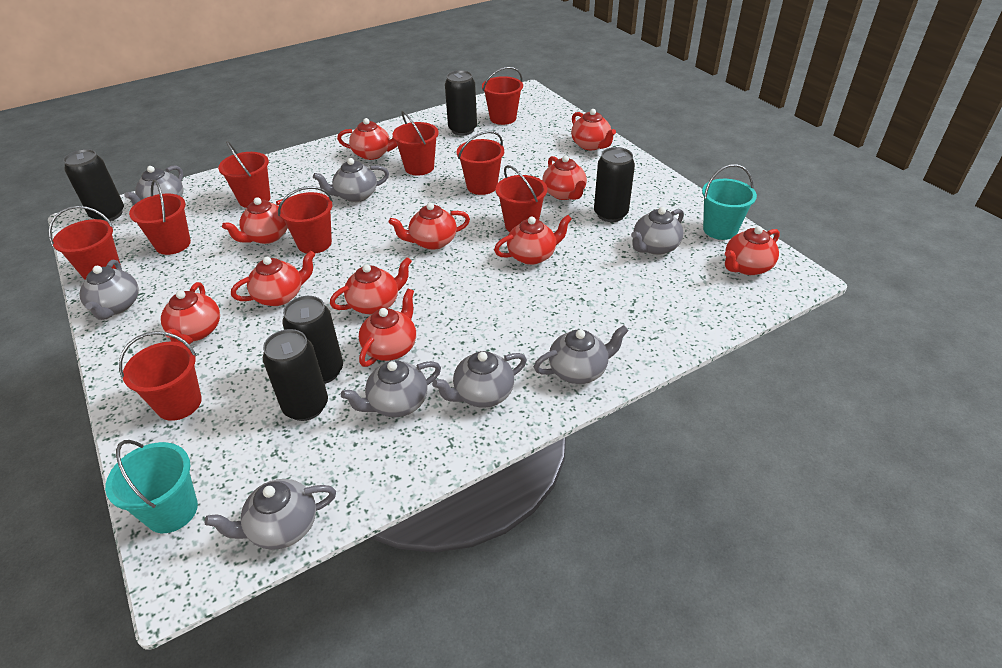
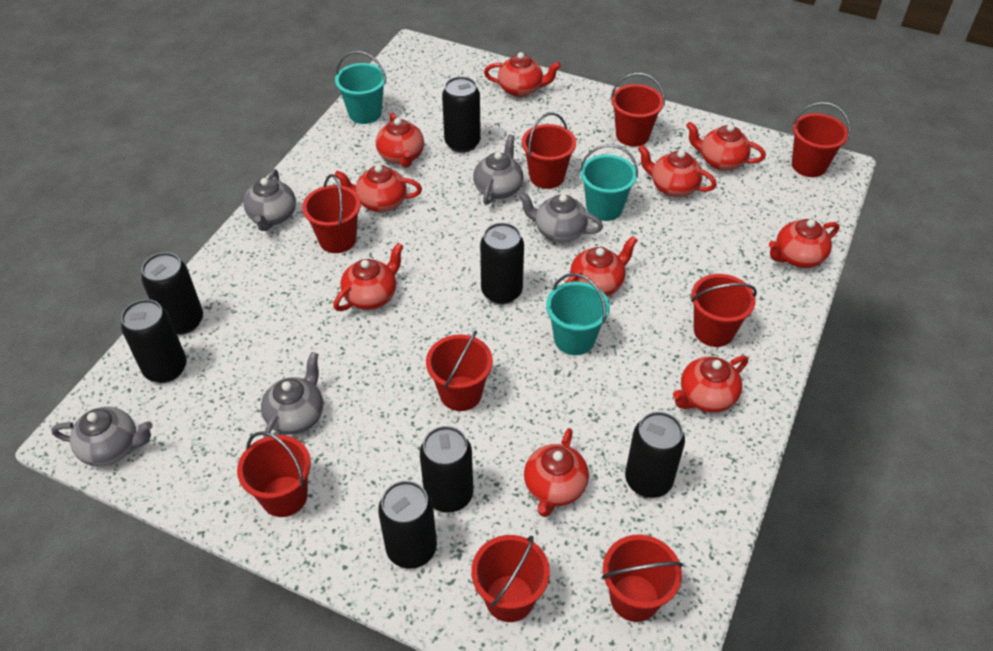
black can: 5 -> 7
grey teapot: 8 -> 5
red teapot: 11 -> 10
turquoise bucket: 2 -> 3

